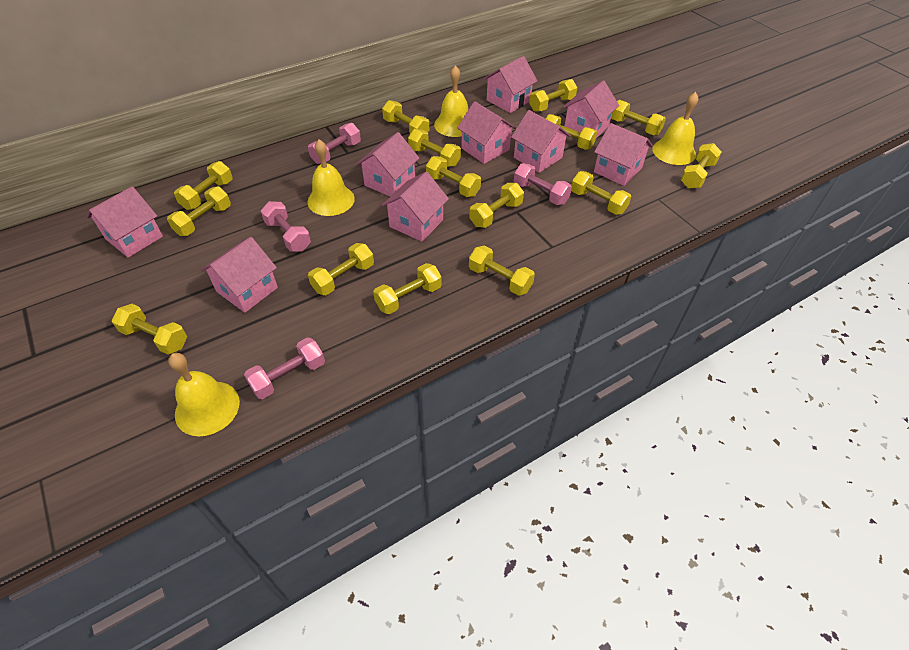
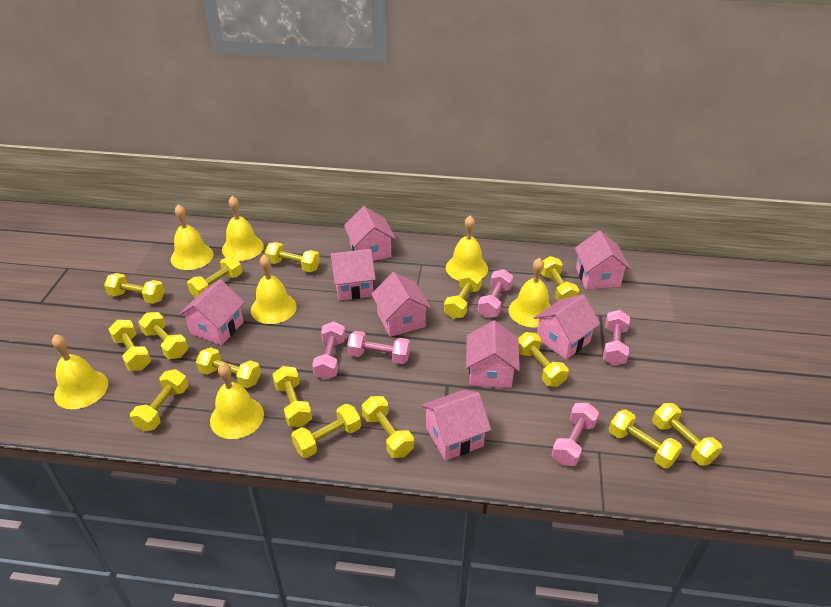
pink dumbbell: 4 -> 5
pink house: 9 -> 8
yellow bell: 4 -> 7

